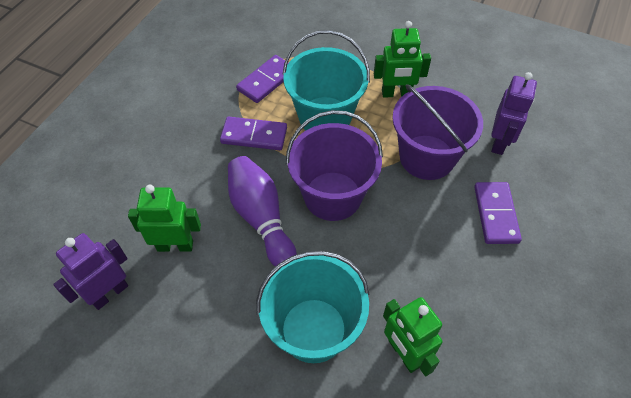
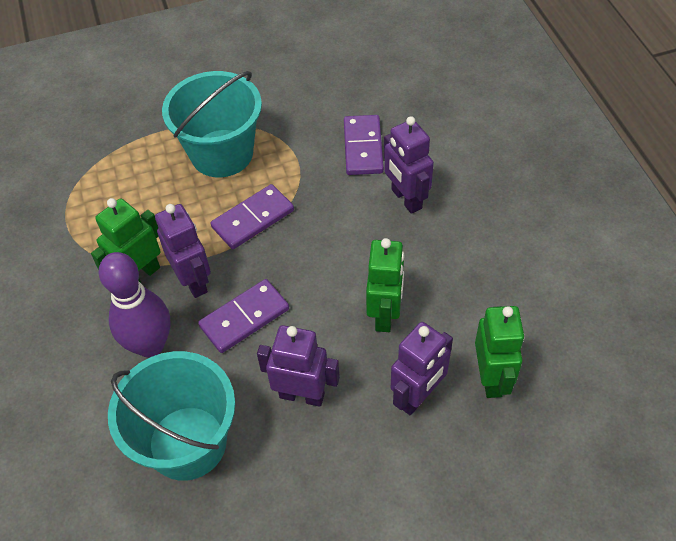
purple bucket: 2 -> 0
purple robot: 2 -> 4

